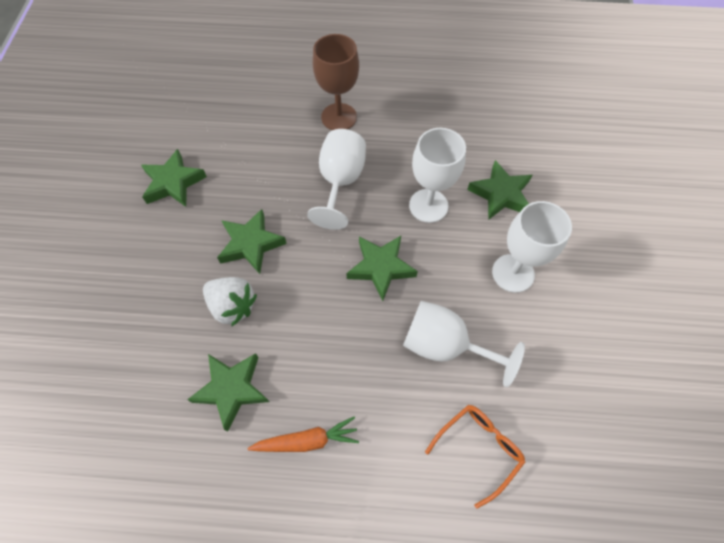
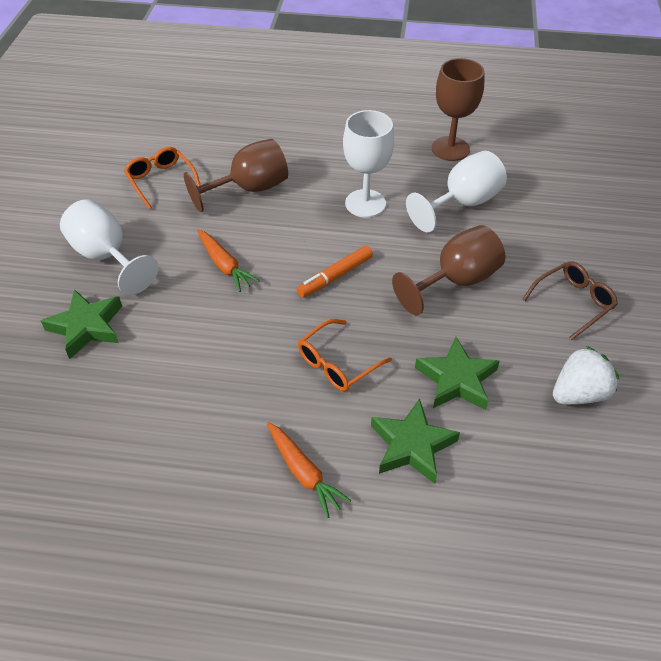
brown glasses: 0 -> 1
brown goblet: 1 -> 3
green star: 5 -> 3
orange carrot: 1 -> 2
orange glasses: 1 -> 2
orange marker: 0 -> 1
white goblet: 4 -> 3

